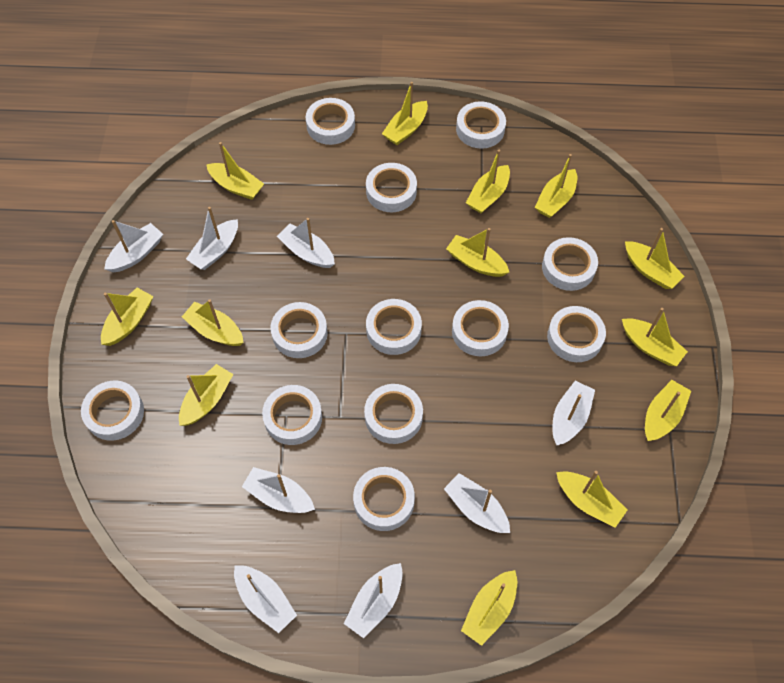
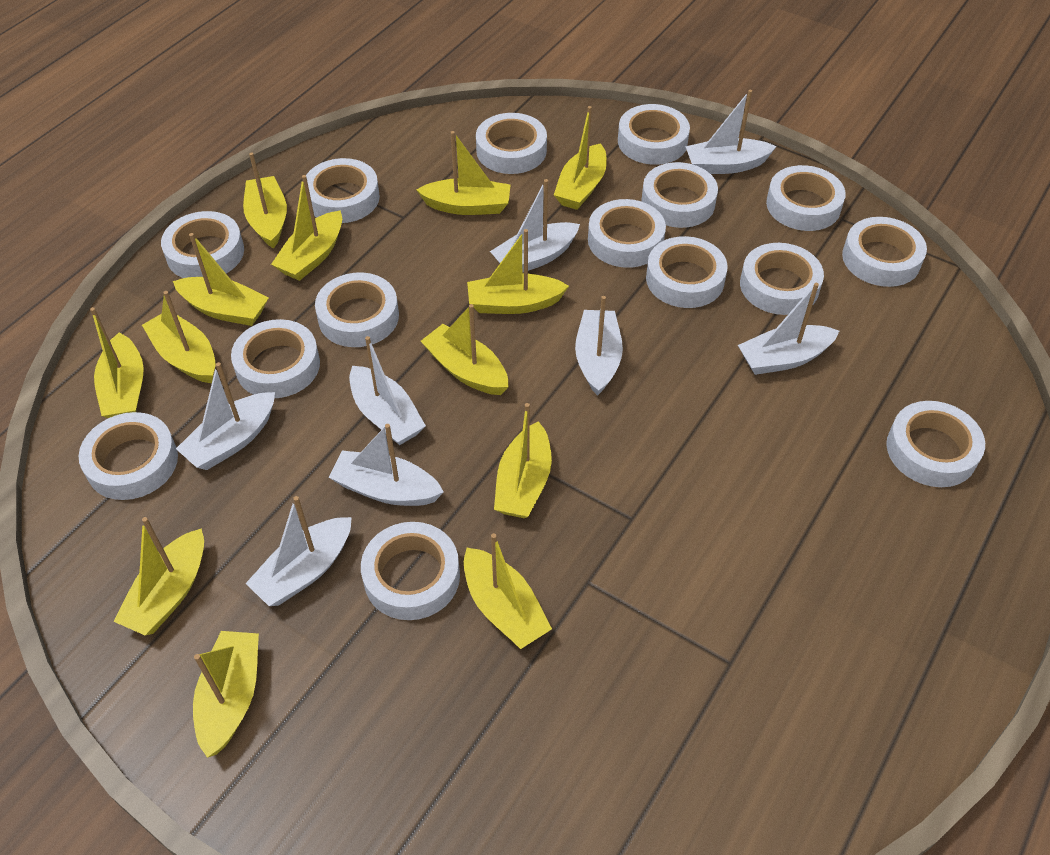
white tape: 12 -> 15

